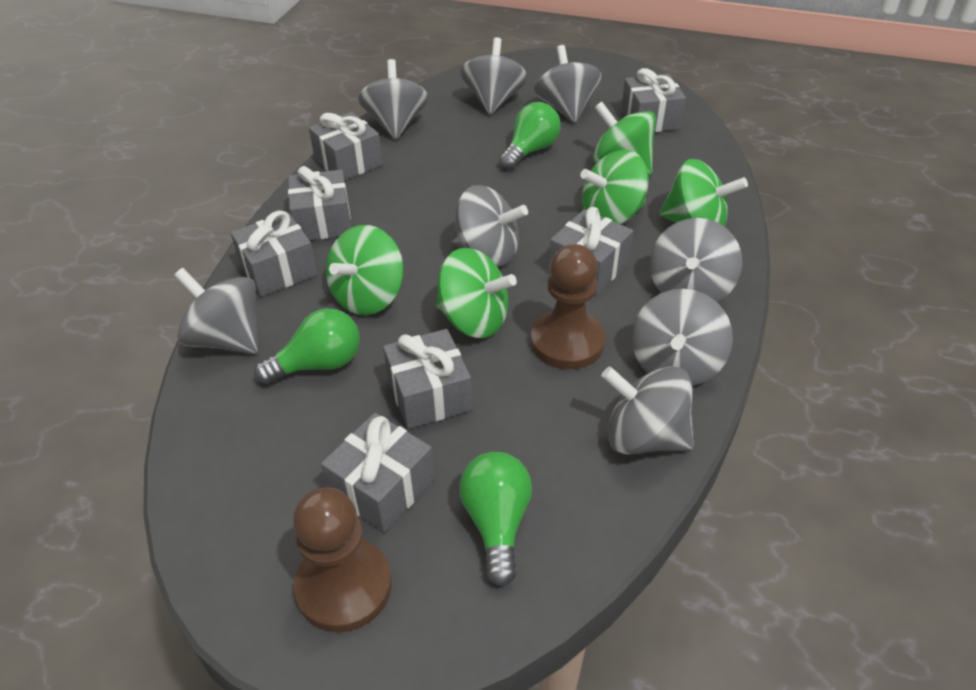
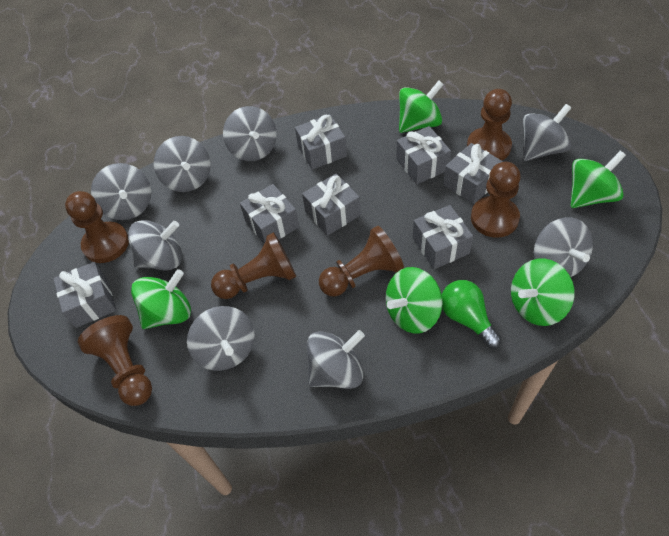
brown pawn: 2 -> 6
green light bulb: 3 -> 1

